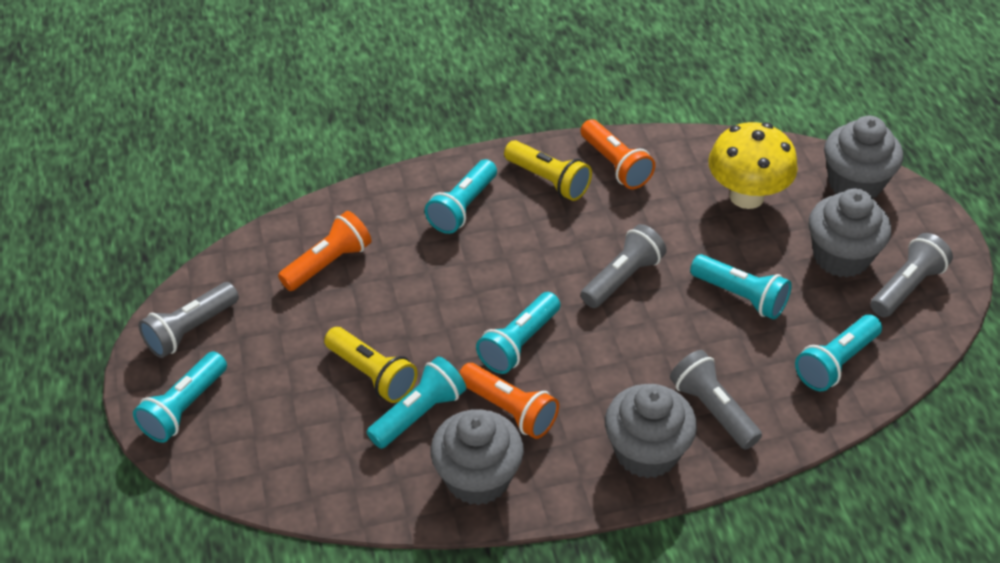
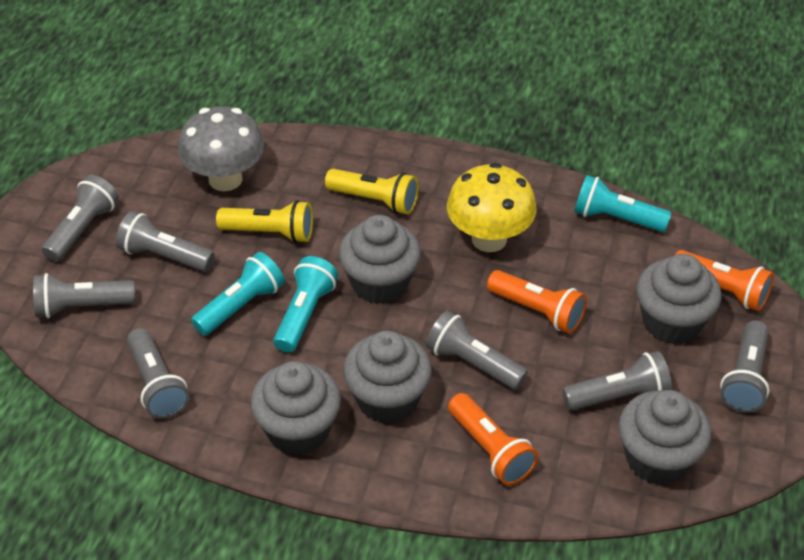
grey cupcake: 4 -> 5
grey flashlight: 4 -> 7
grey mushroom: 0 -> 1
turquoise flashlight: 6 -> 3

